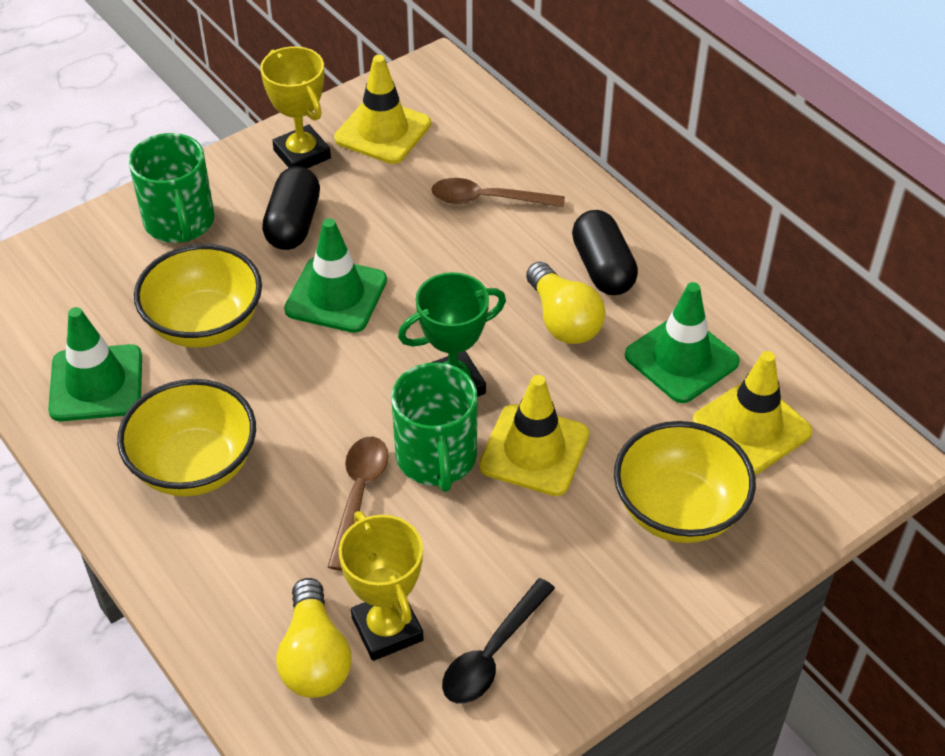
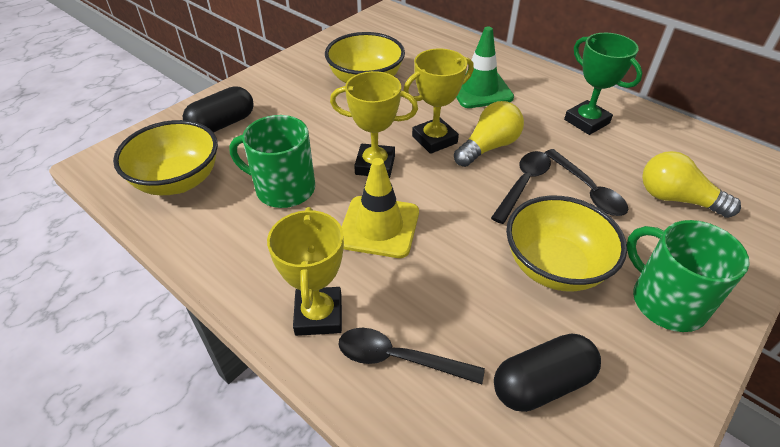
black spoon: 1 -> 3
brown spoon: 2 -> 0
green traffic cone: 3 -> 1
yellow traffic cone: 3 -> 1
yellow trophy: 2 -> 3

